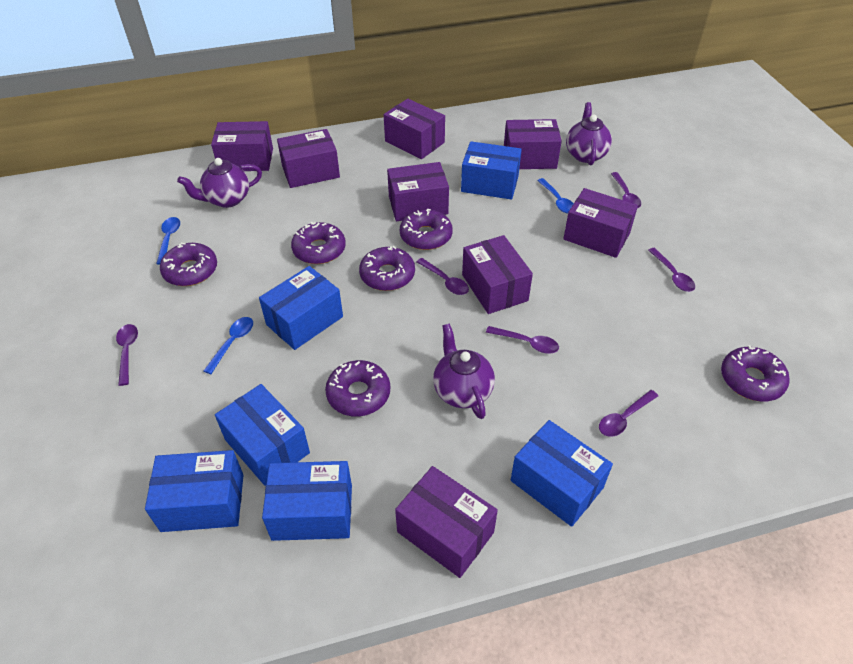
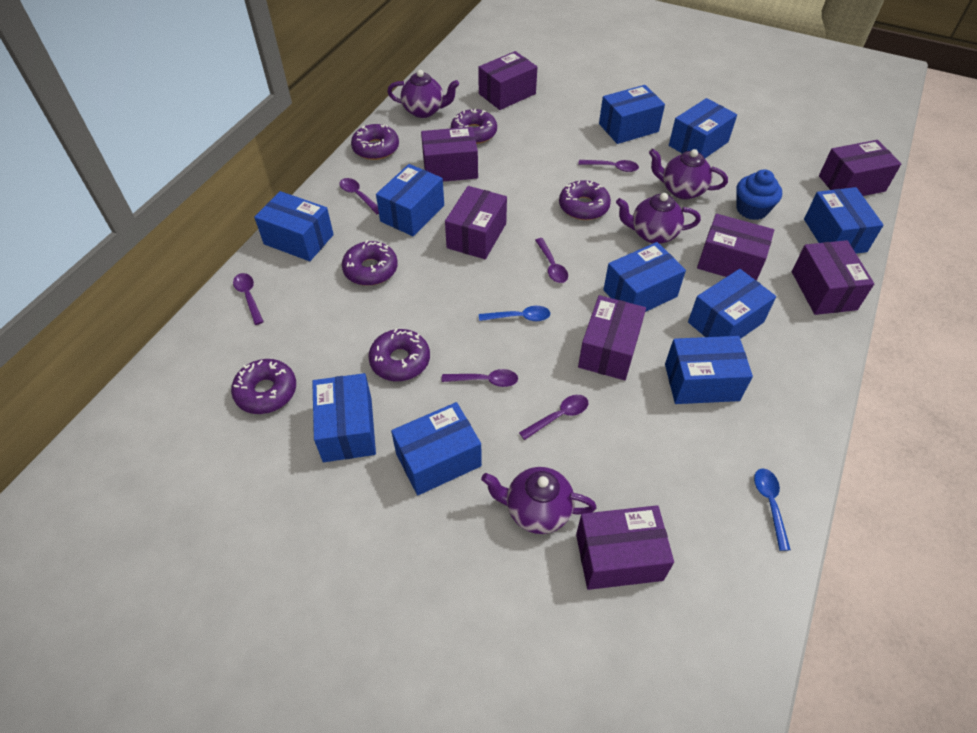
blue box: 6 -> 10
blue cupcake: 0 -> 1
blue spoon: 3 -> 2
purple teapot: 3 -> 4

